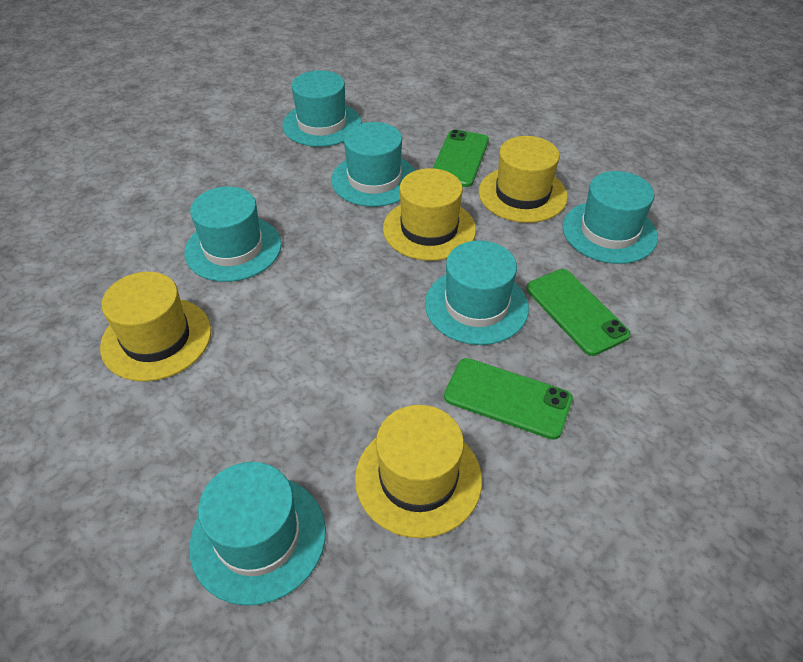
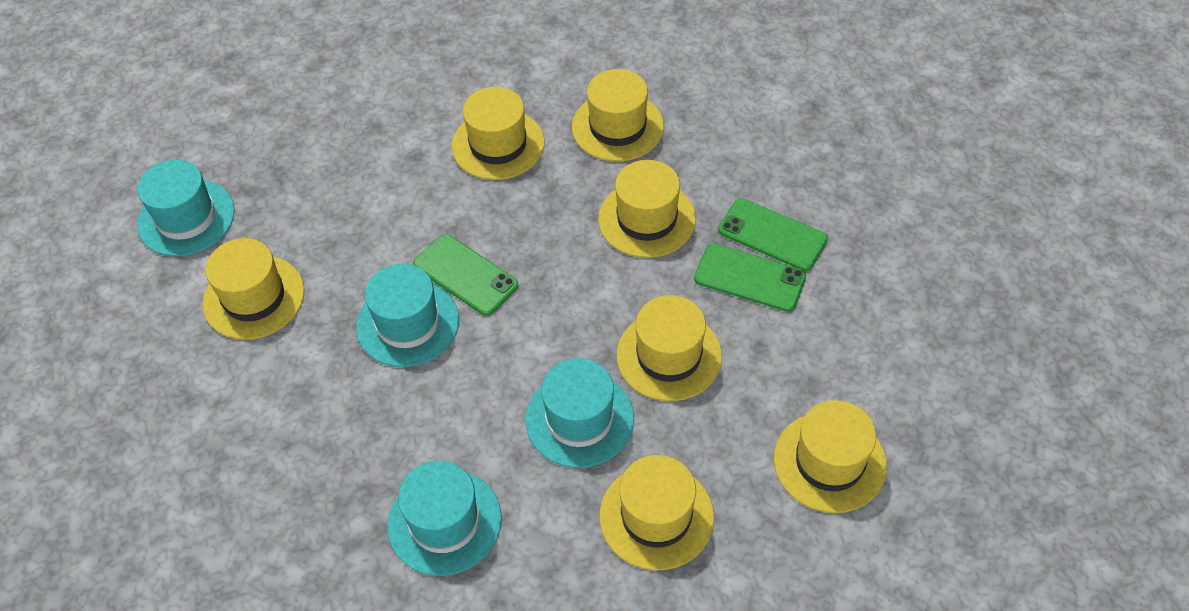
turquoise hat: 6 -> 4
yellow hat: 4 -> 7

